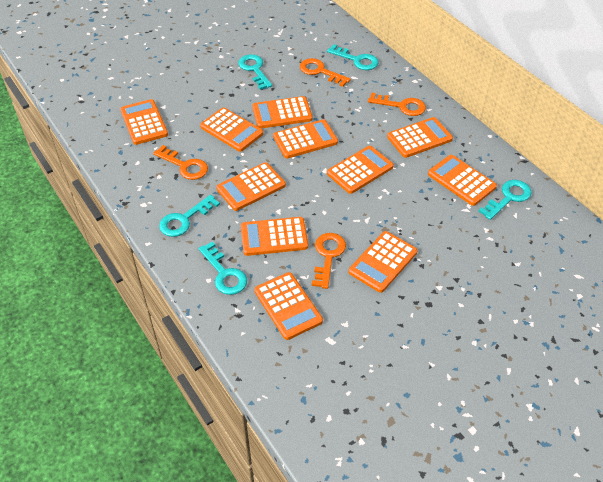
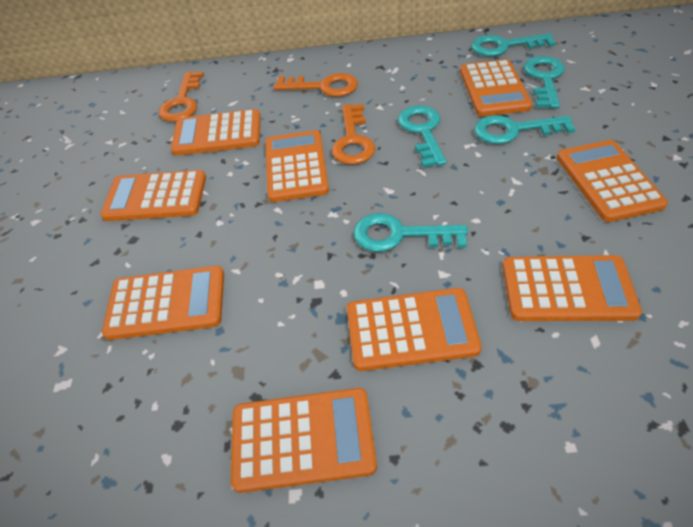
orange calculator: 11 -> 9
orange key: 4 -> 3

